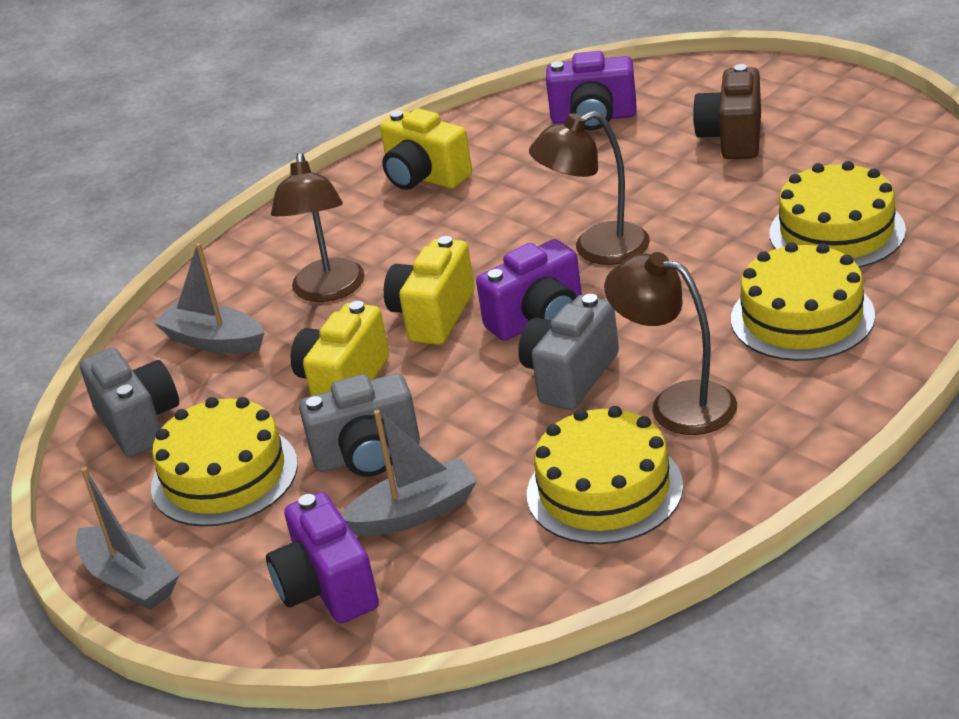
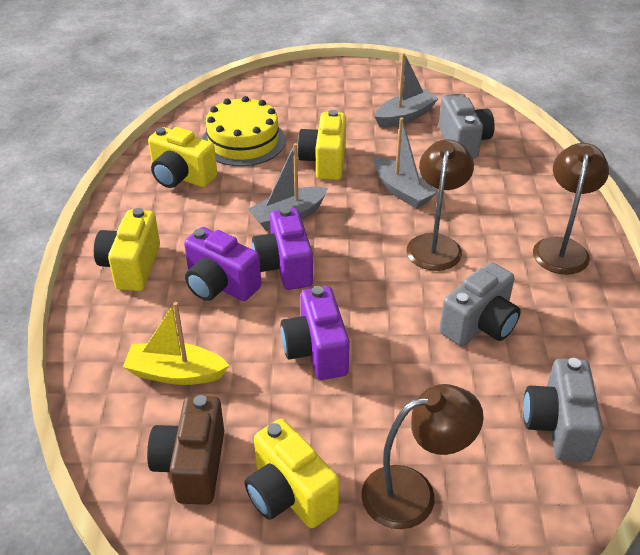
yellow boat: 0 -> 1
yellow cake: 4 -> 1
yellow camera: 3 -> 4

